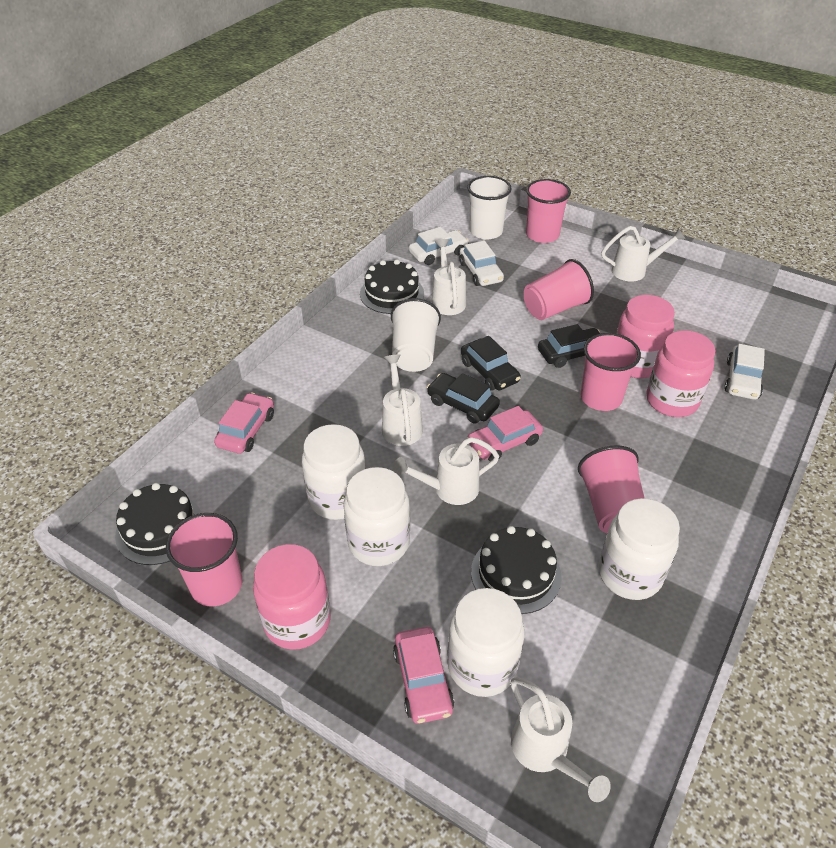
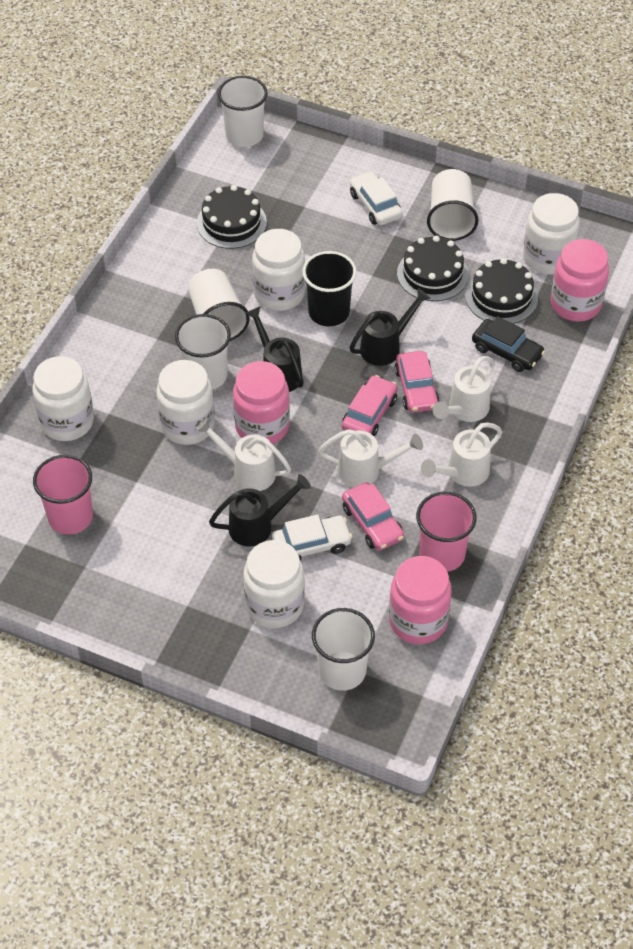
black car: 3 -> 1
black cup: 0 -> 1
black watering can: 0 -> 3
pink cup: 5 -> 2
white car: 3 -> 2
white cup: 2 -> 5
white jar: 4 -> 5
white watering can: 5 -> 4

